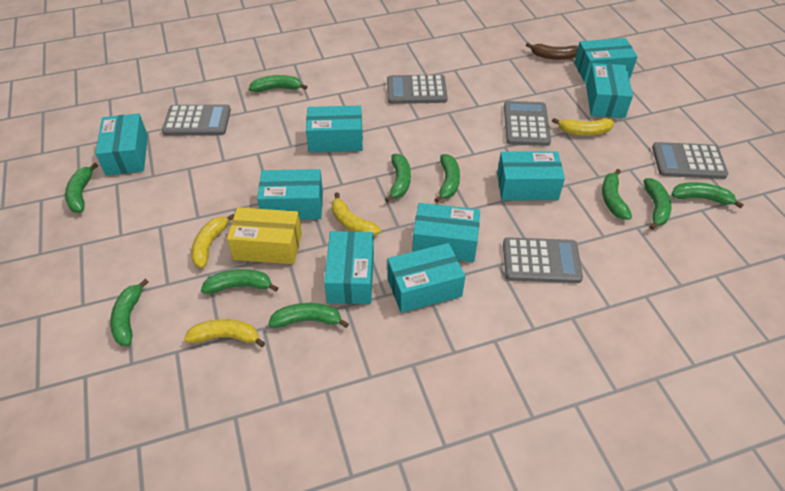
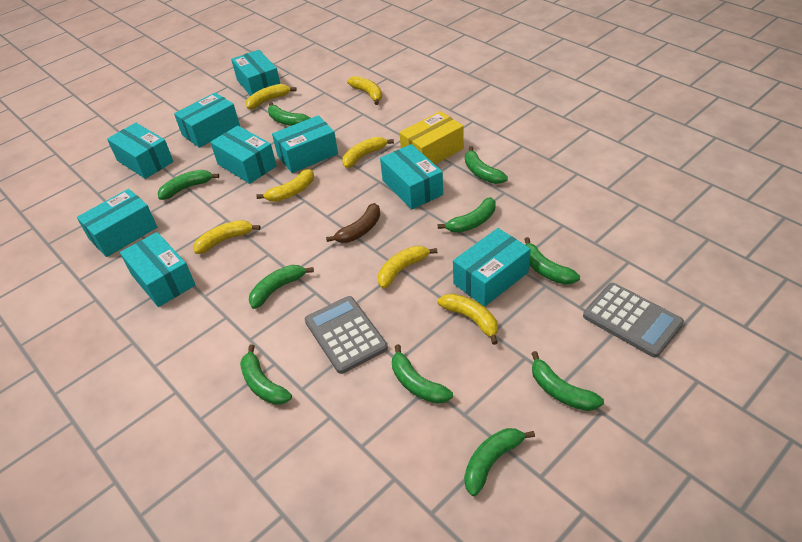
grey calculator: 5 -> 2
yellow banana: 4 -> 7

